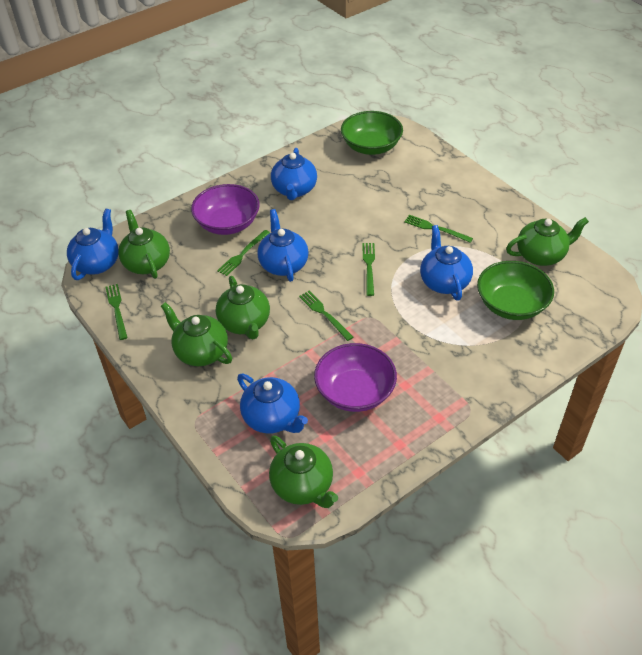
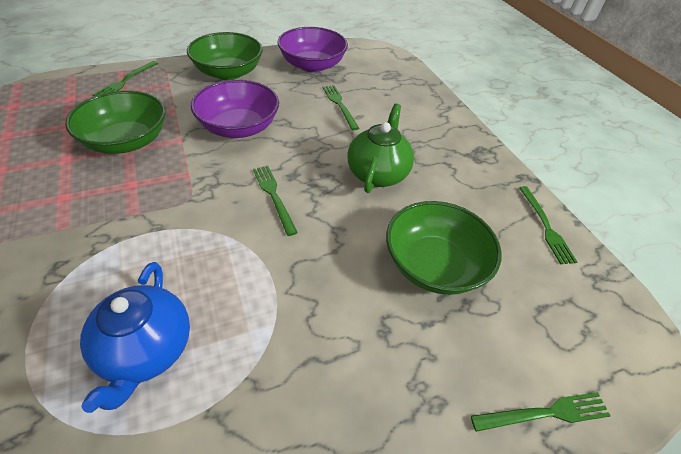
blue teapot: 5 -> 1
green bowl: 2 -> 3
green teapot: 5 -> 1

